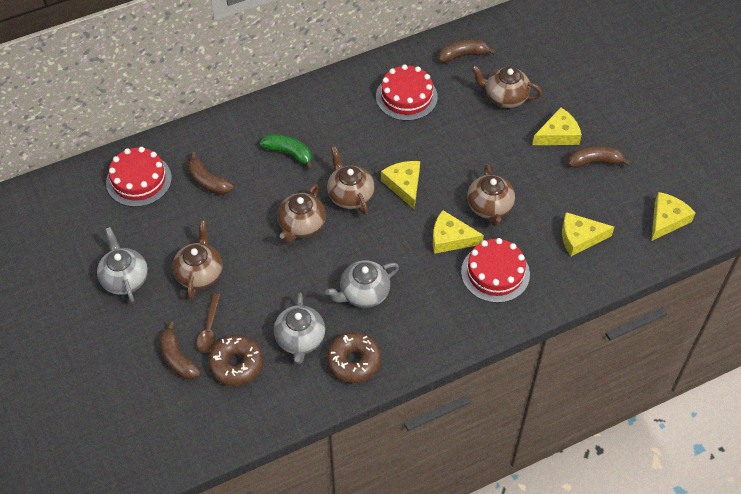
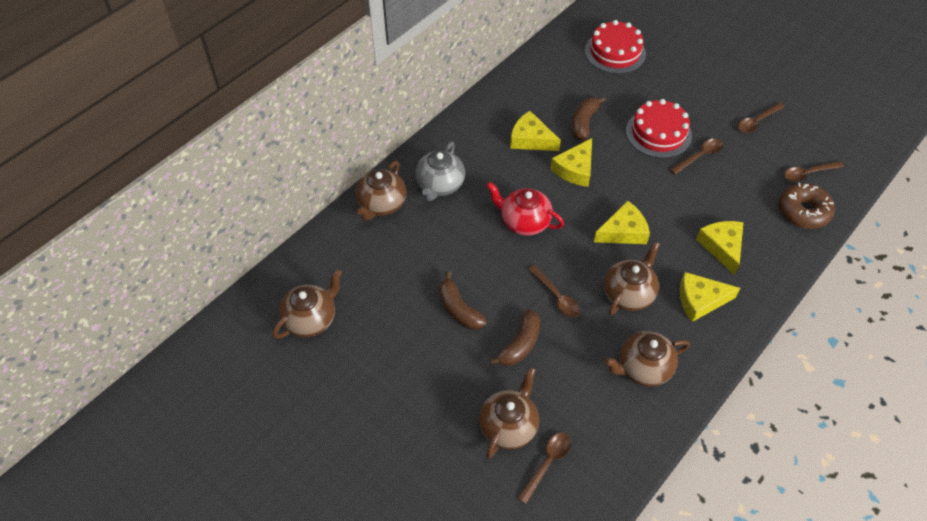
brown banana: 4 -> 3
brown donut: 2 -> 1
brown spoon: 1 -> 5
green banana: 1 -> 0
grey teapot: 3 -> 1
red cake: 3 -> 2
red teapot: 0 -> 1

